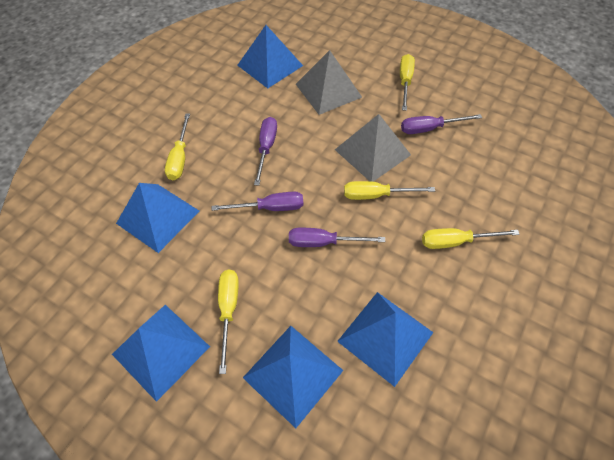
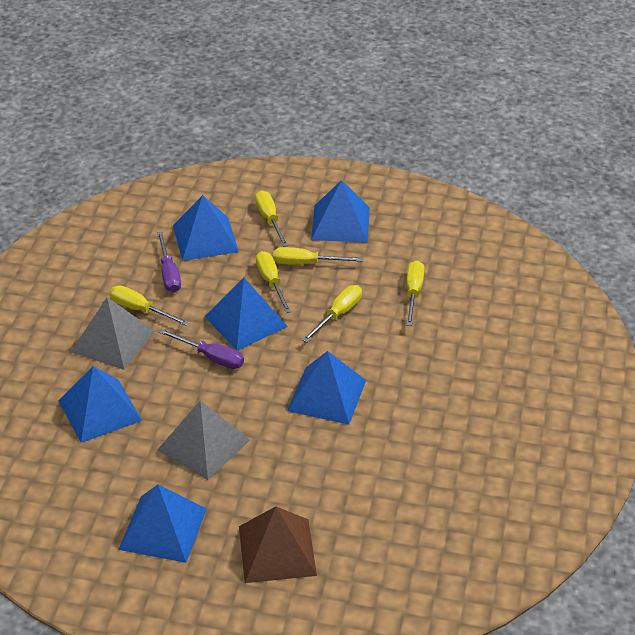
blue pyramid: 5 -> 6
brown pyramid: 0 -> 1
purple screwdriver: 4 -> 2
yellow screwdriver: 5 -> 6

